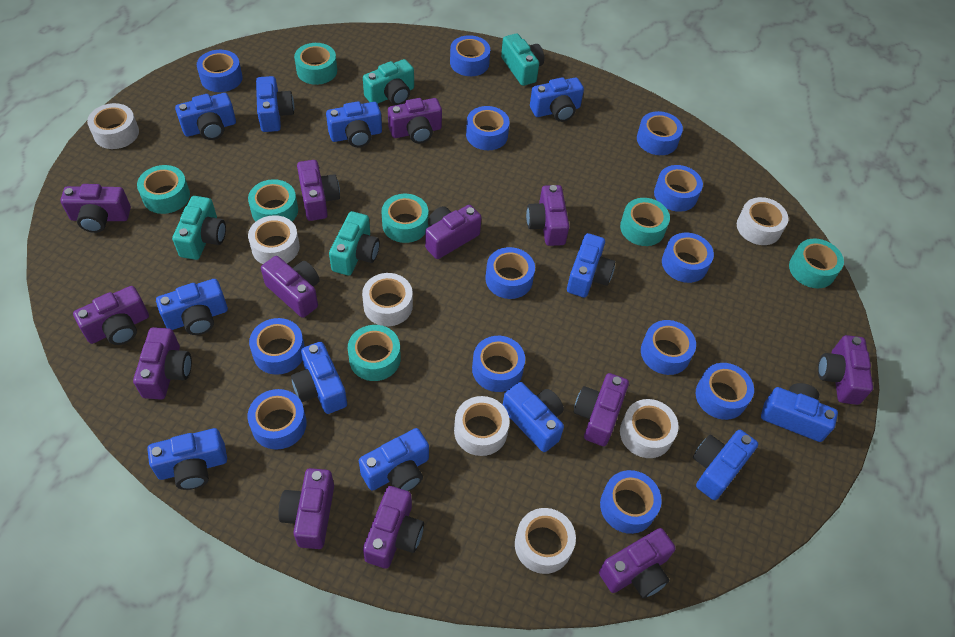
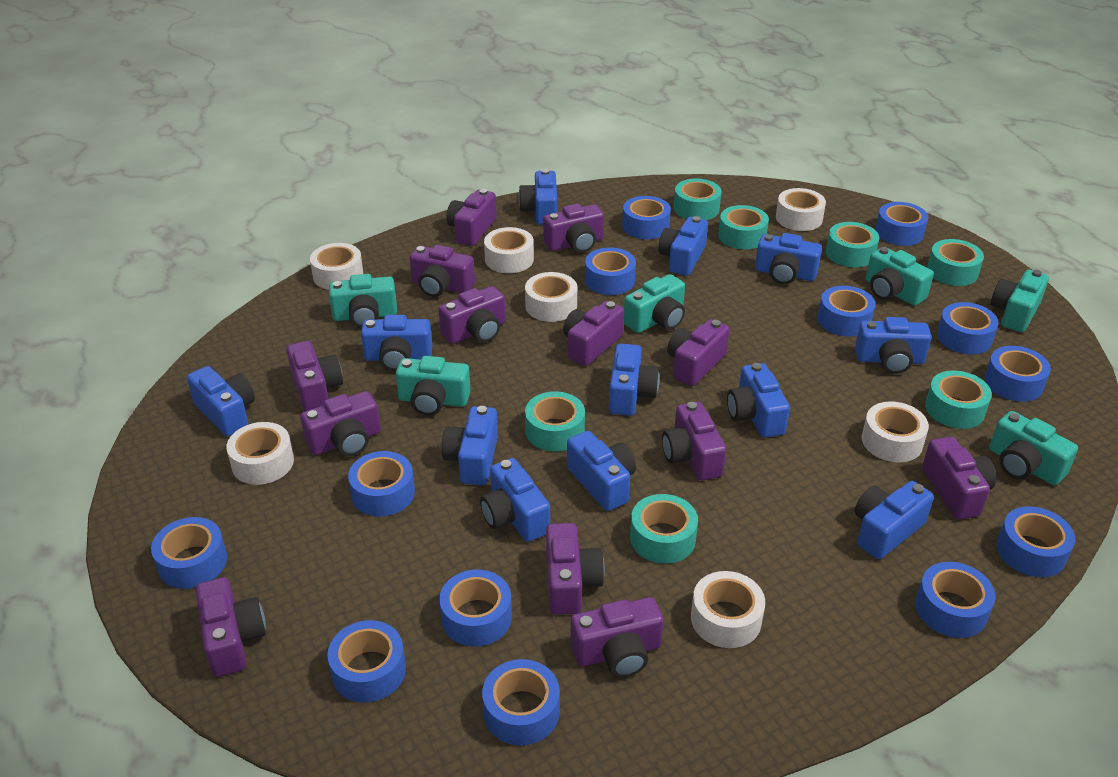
turquoise camera: 4 -> 6

